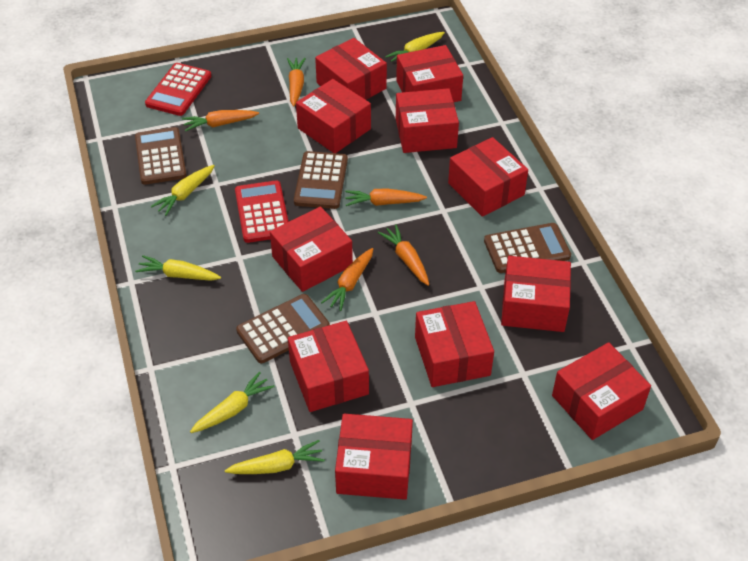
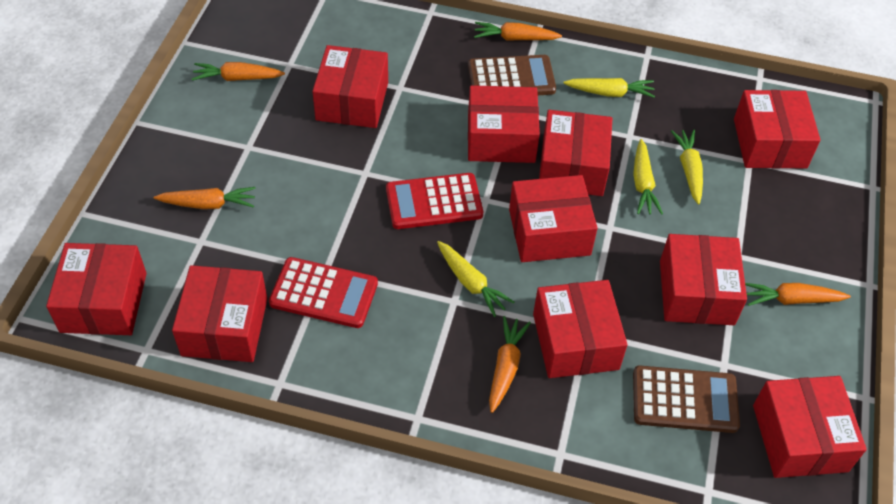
brown calculator: 4 -> 2
red box: 11 -> 10
yellow carrot: 5 -> 4

